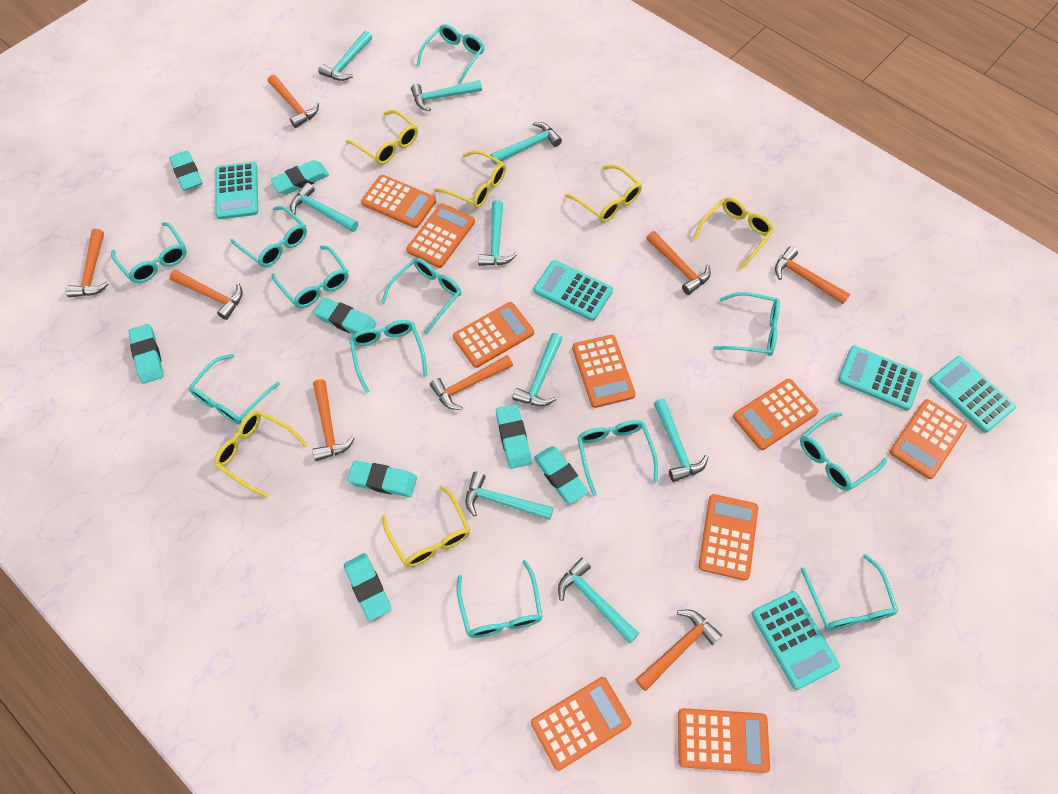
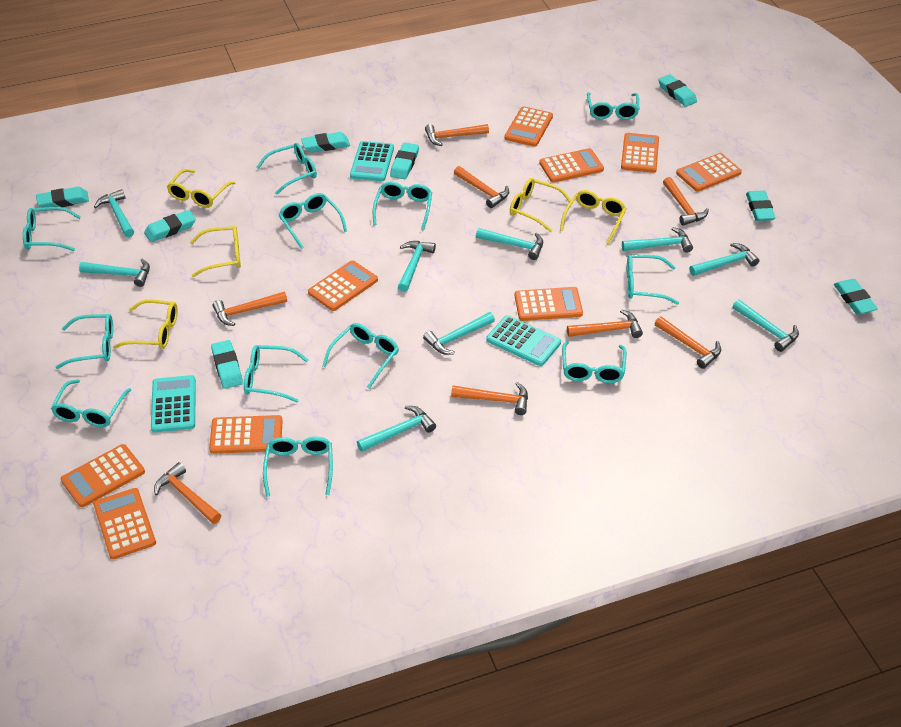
turquoise calculator: 5 -> 3
yellow glasses: 6 -> 5

